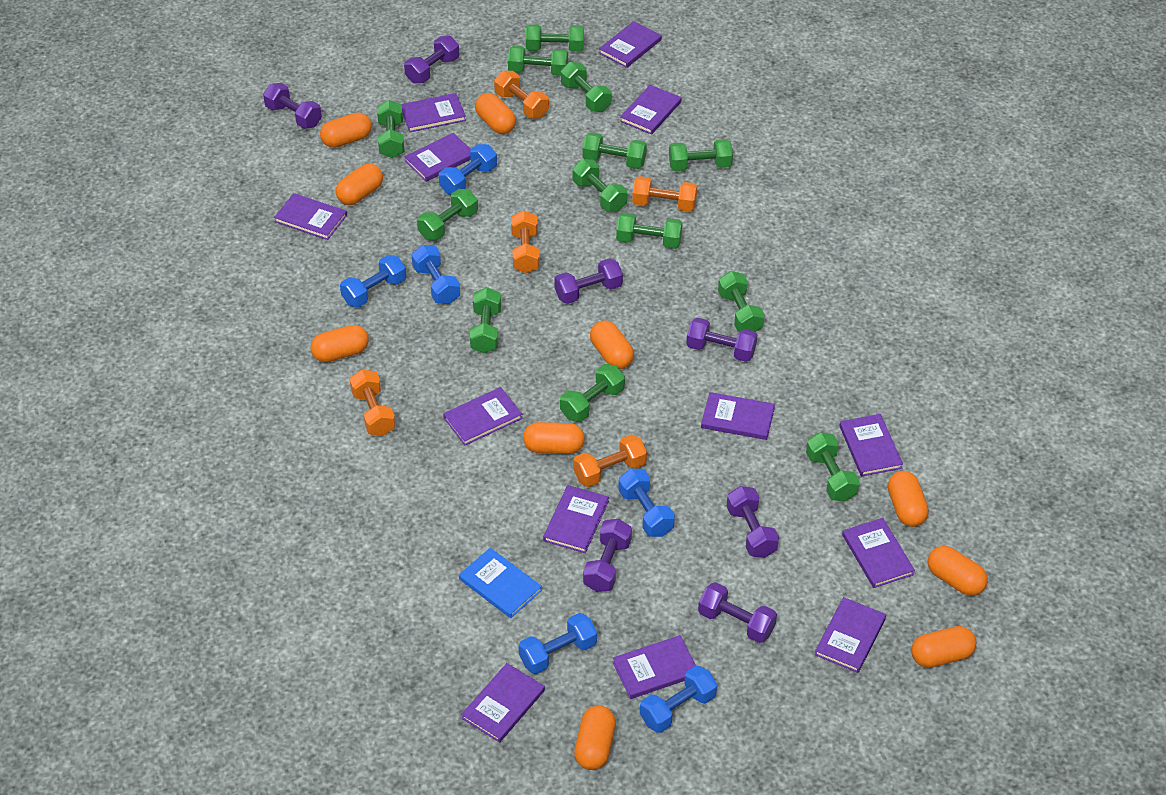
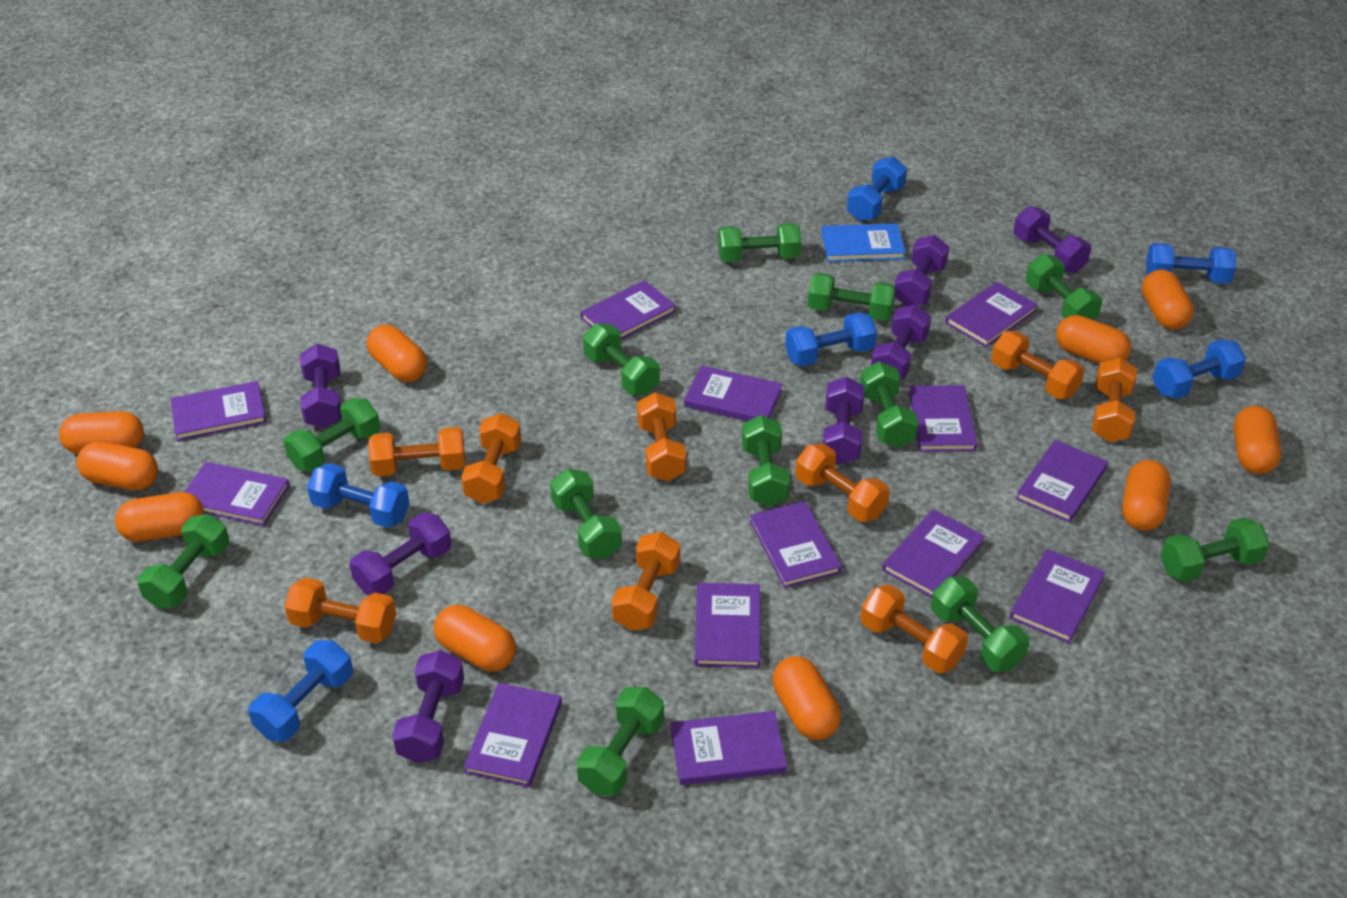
green dumbbell: 13 -> 12
orange dumbbell: 5 -> 9

